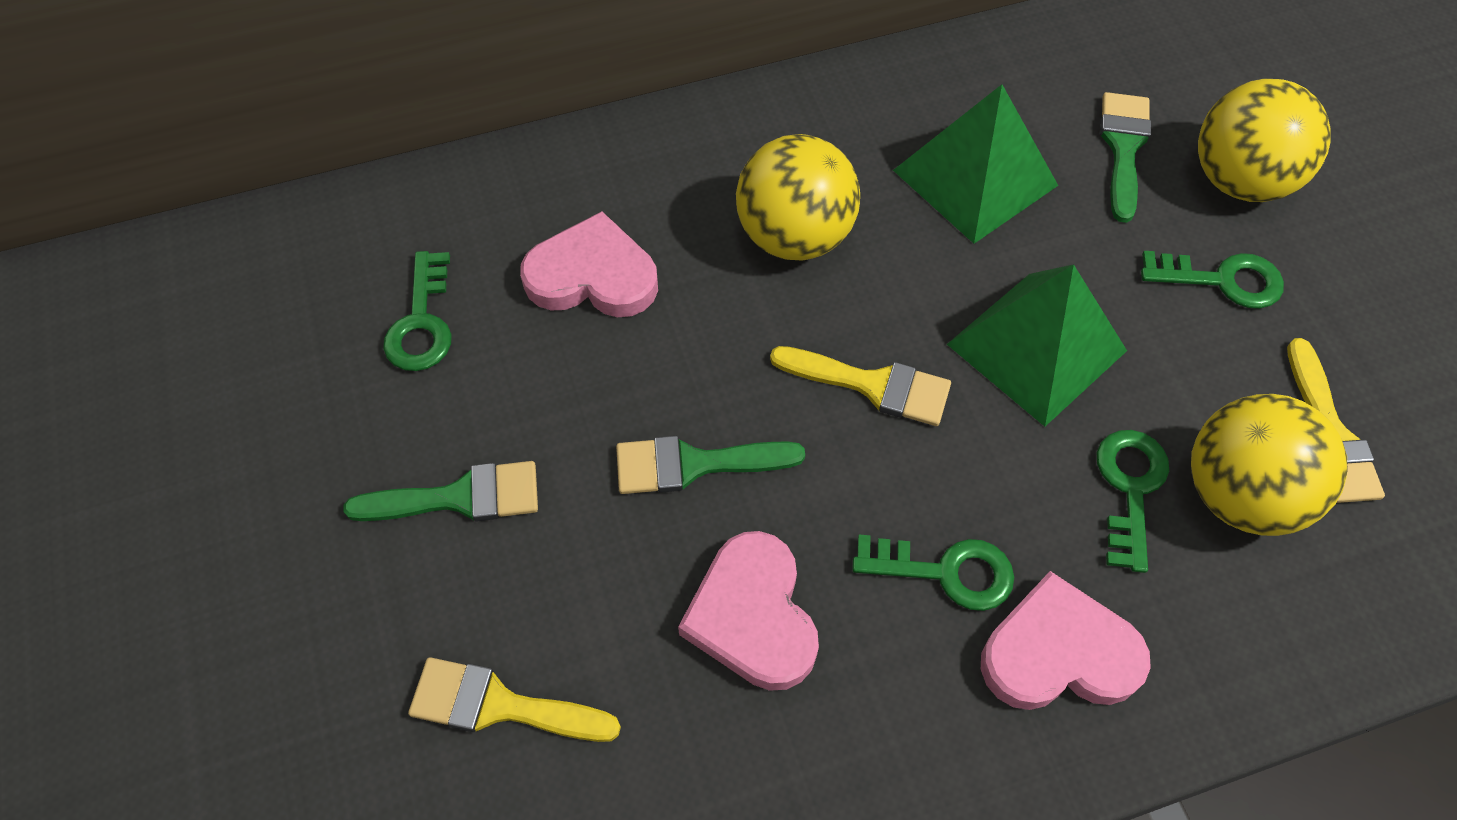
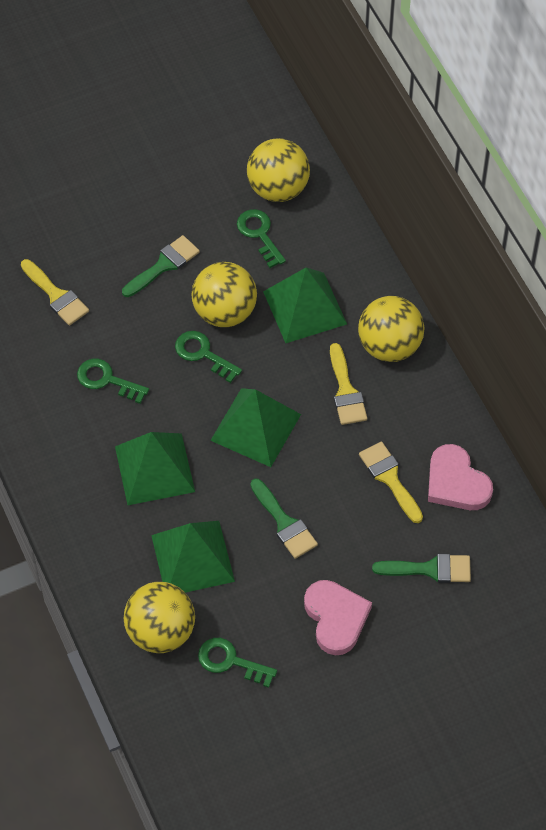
green pyramid: 2 -> 4
pink heart: 3 -> 2
yellow ball: 3 -> 4

